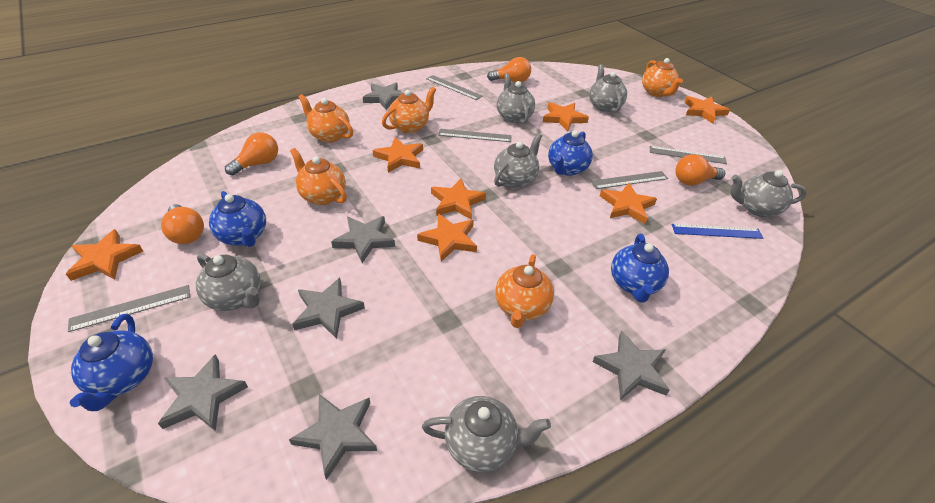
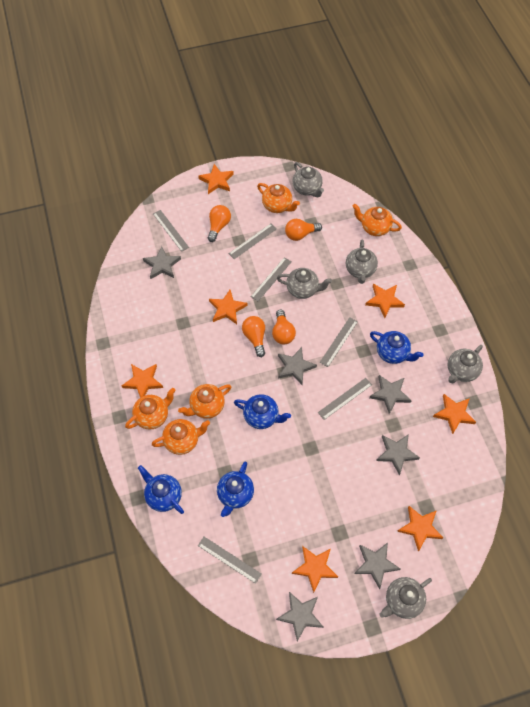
blue ruler: 1 -> 0
grey ruler: 5 -> 6
grey teapot: 6 -> 5

